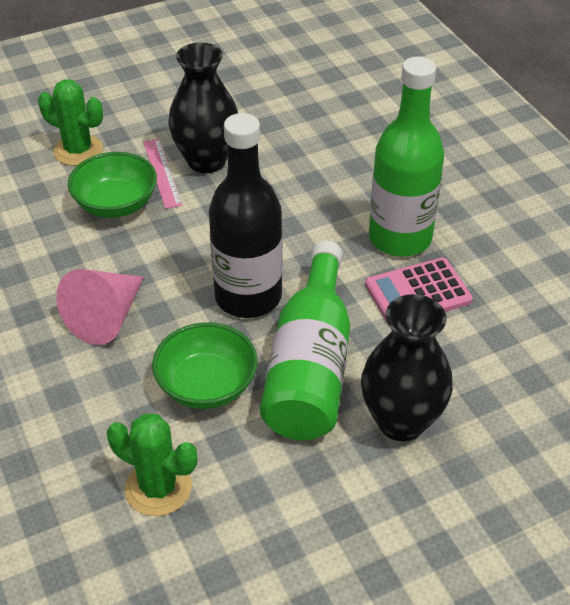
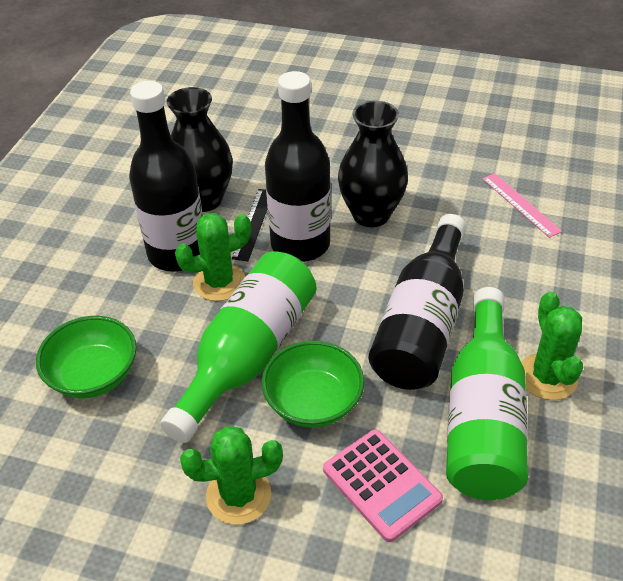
black bottle: 1 -> 3
black ruler: 0 -> 1
green cactus: 2 -> 3
pink cone: 1 -> 0

